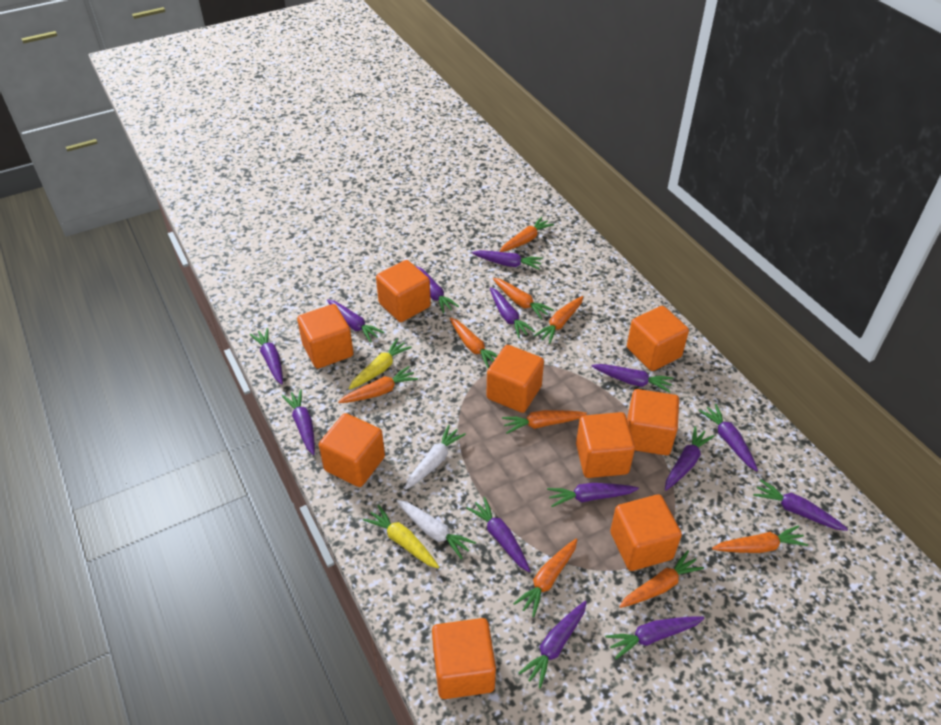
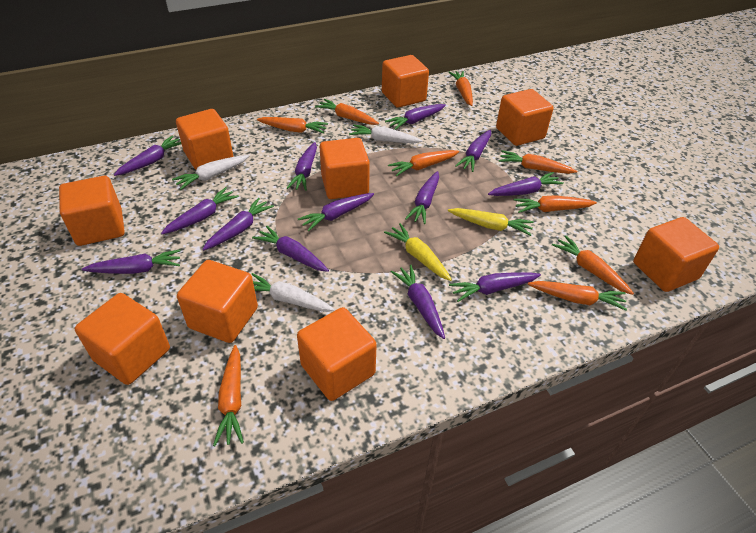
purple carrot: 14 -> 13
white carrot: 2 -> 3

